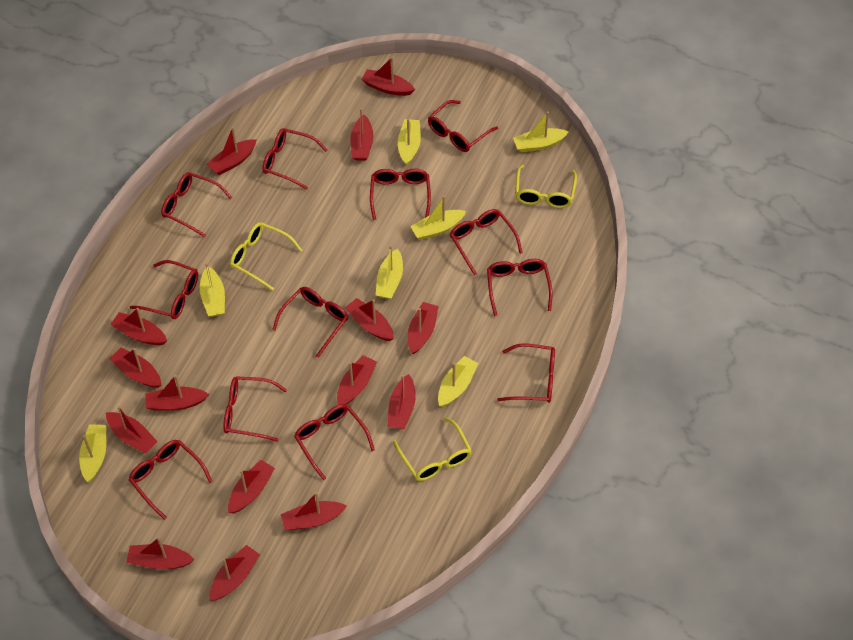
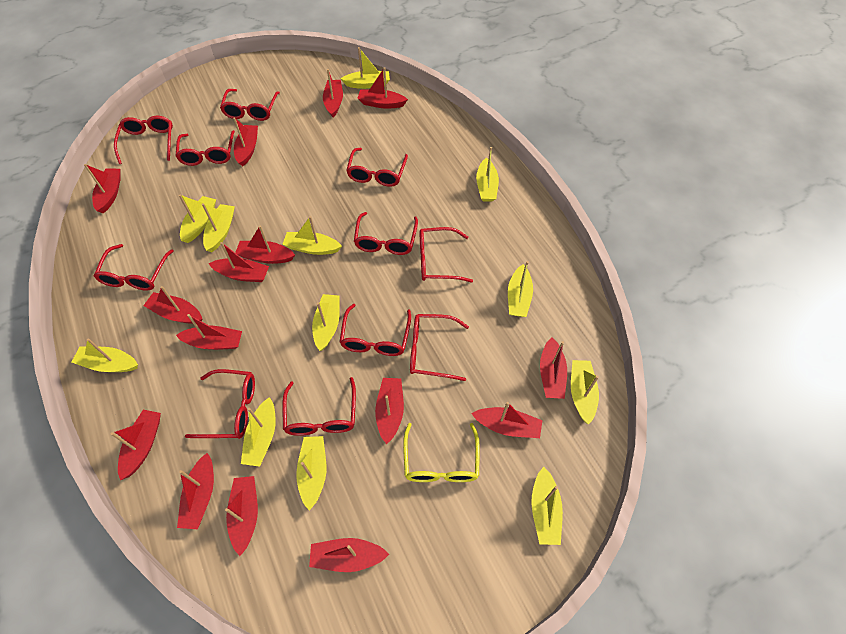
red glasses: 12 -> 11
yellow boat: 7 -> 12
yellow glasses: 3 -> 1

